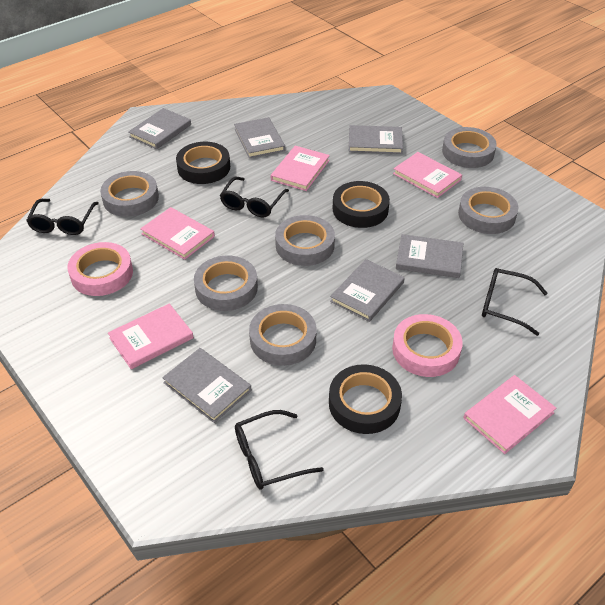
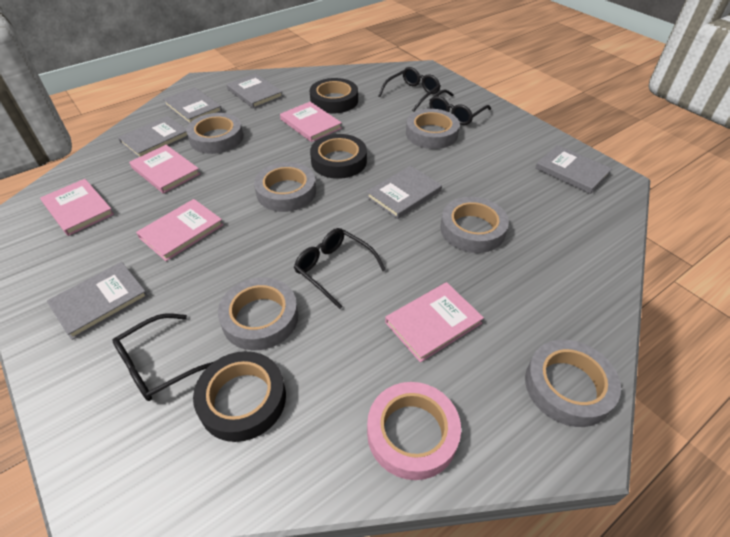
pink tape: 2 -> 1

